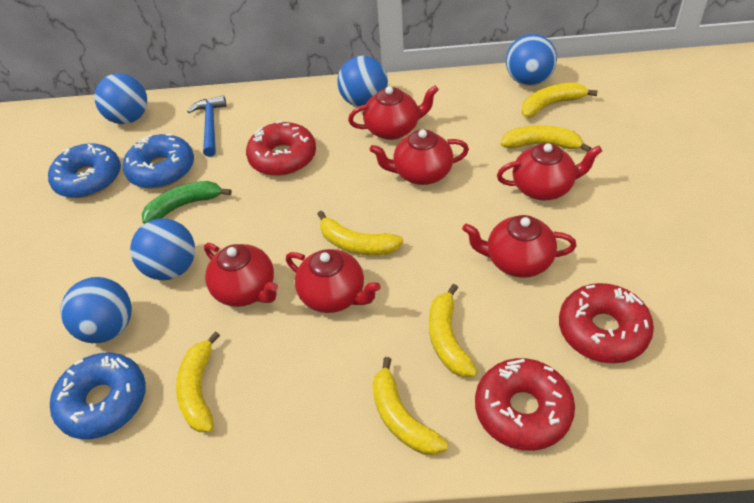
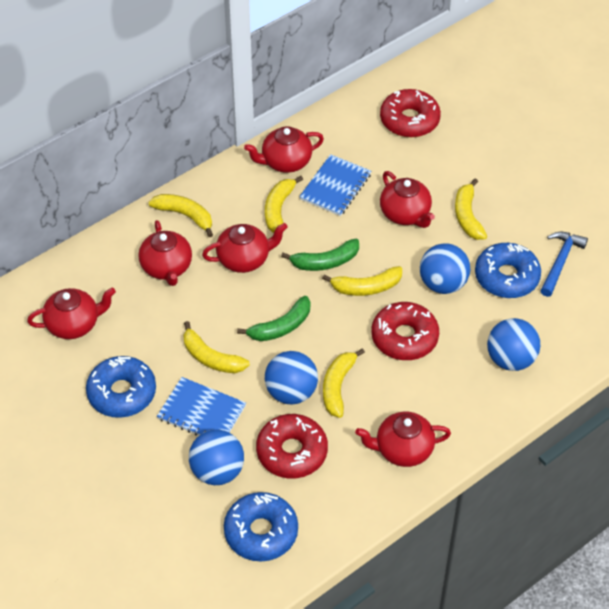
blue ball: 5 -> 4
blue notebook: 0 -> 2
green banana: 1 -> 2

